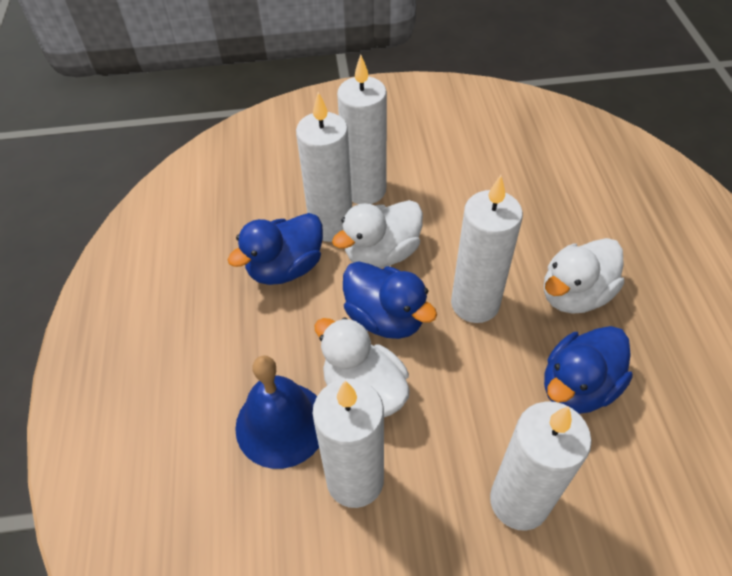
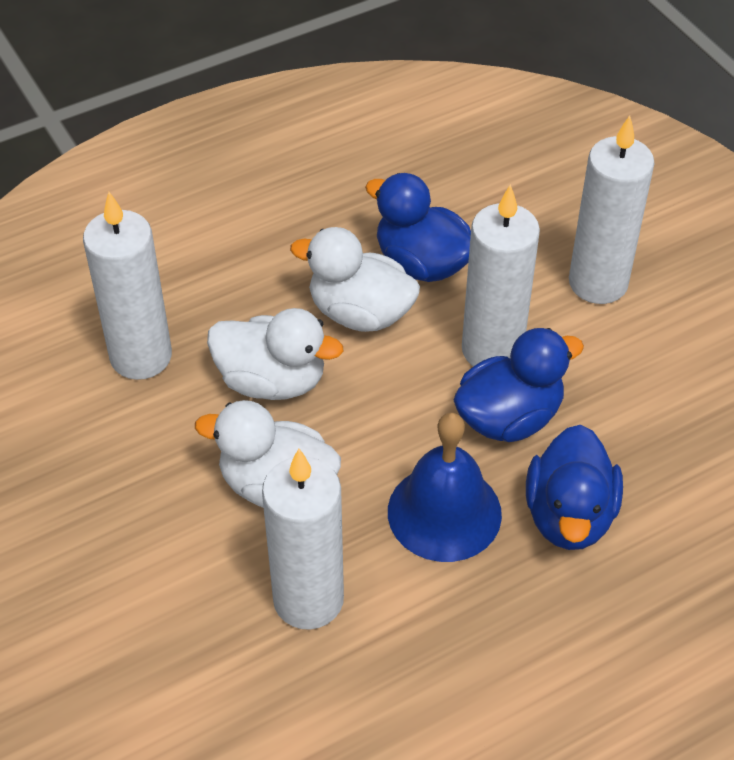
white candle: 5 -> 4

